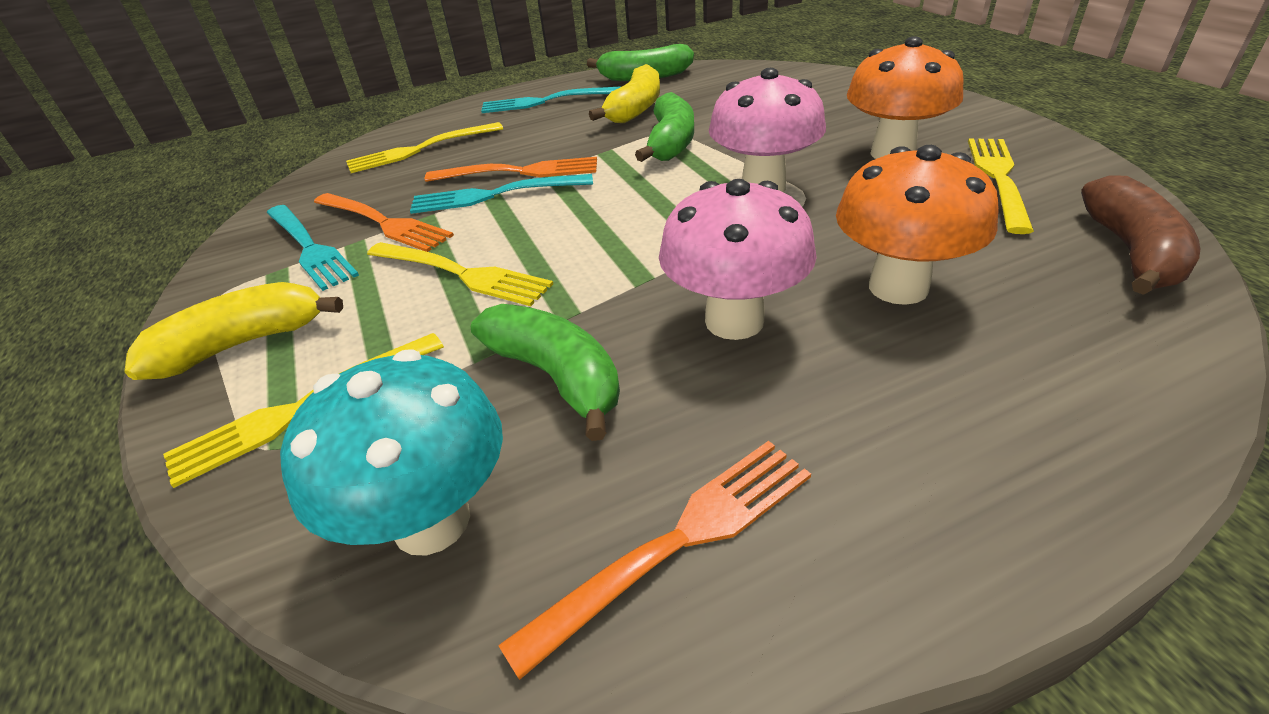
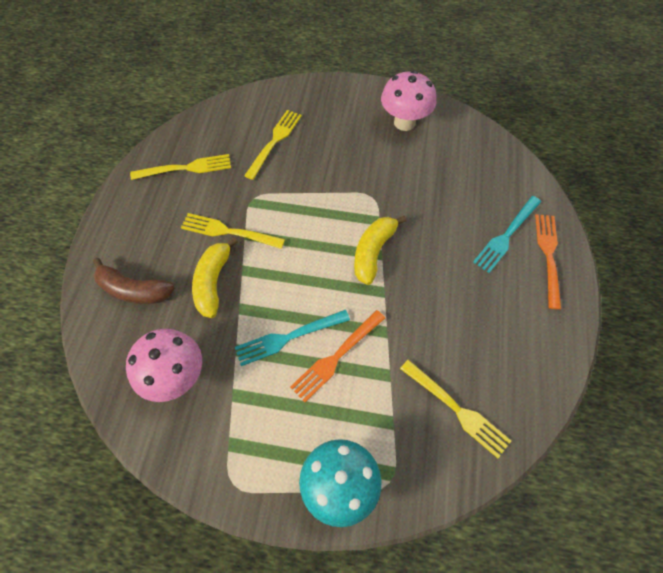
green banana: 3 -> 0
orange fork: 3 -> 2
orange mushroom: 2 -> 0
turquoise fork: 3 -> 2

